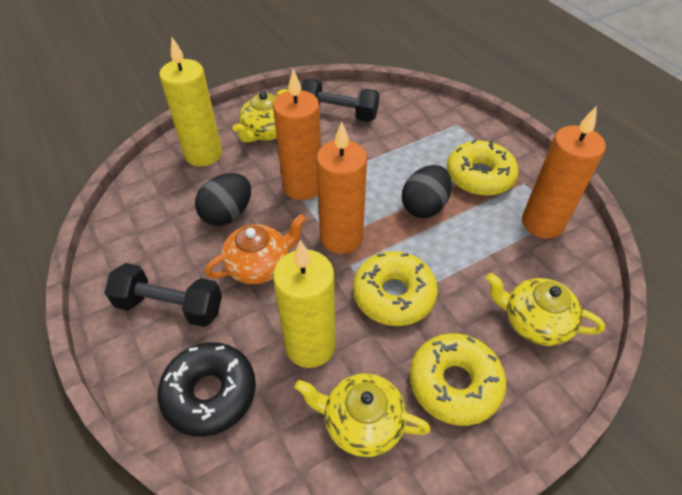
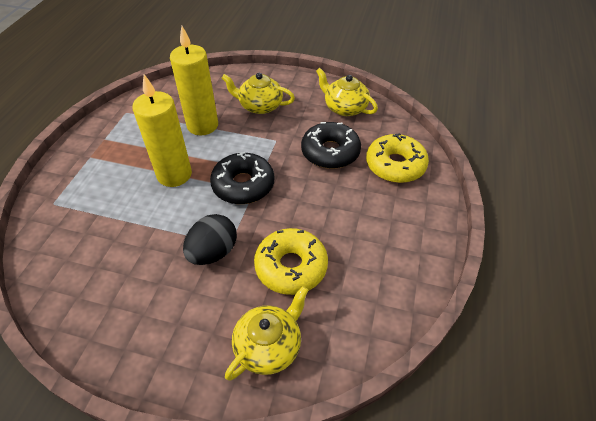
black donut: 1 -> 2
black dumbbell: 2 -> 0
black egg: 2 -> 1
orange candle: 3 -> 0
orange teapot: 1 -> 0
yellow donut: 3 -> 2

